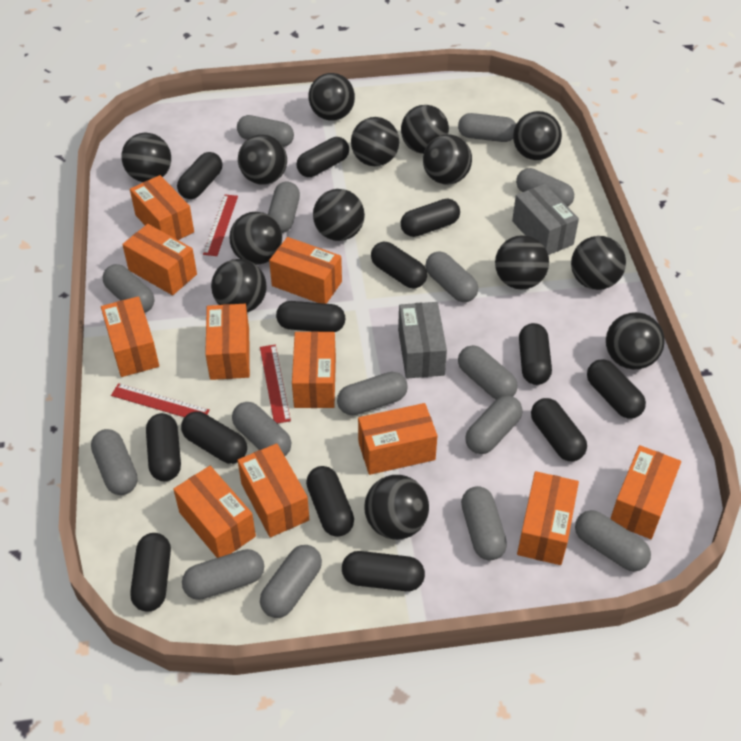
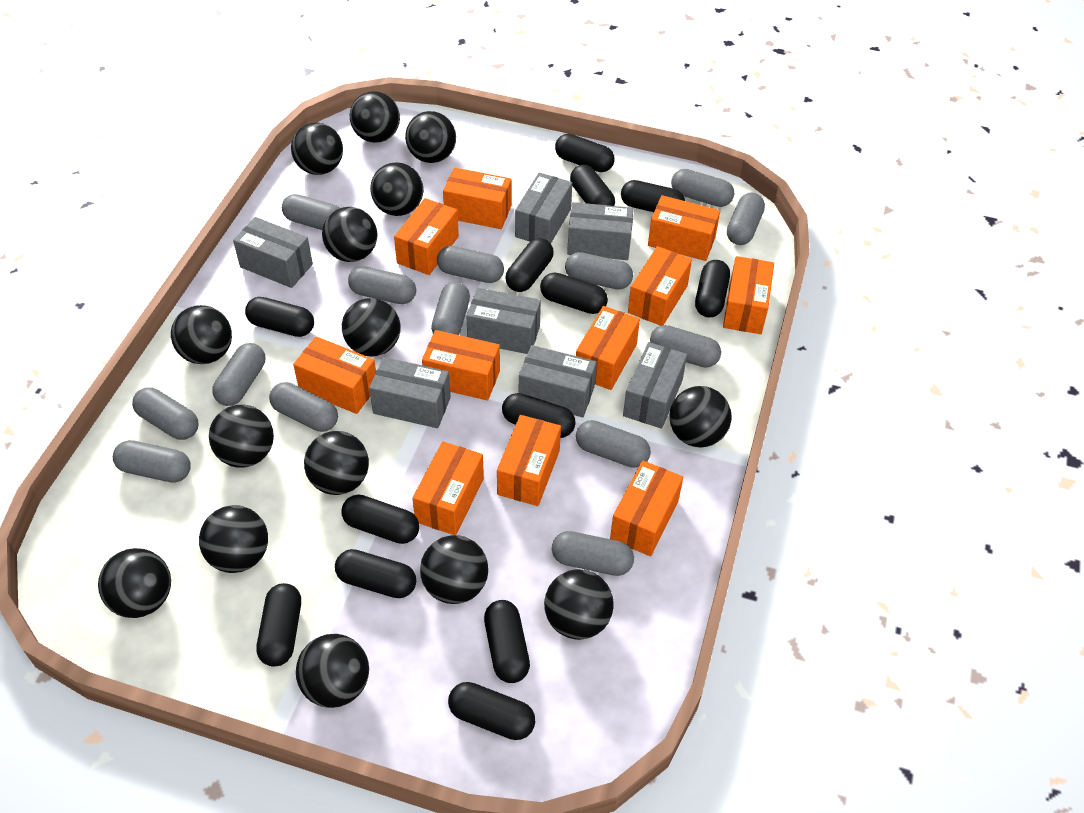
black ball: 14 -> 15
grey box: 2 -> 7
grey capsule: 15 -> 14
red ruler: 3 -> 0

